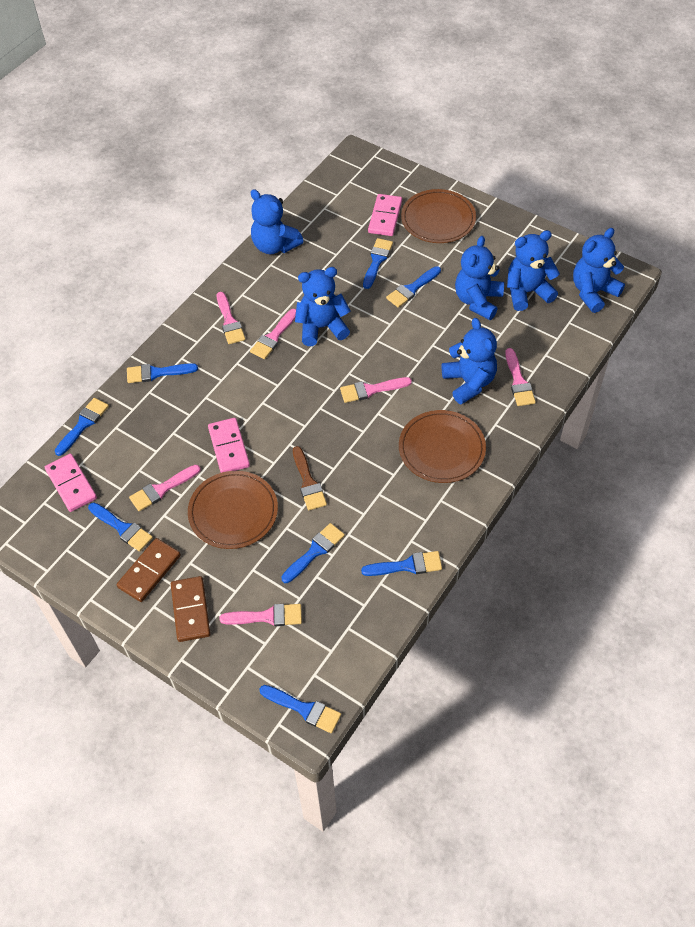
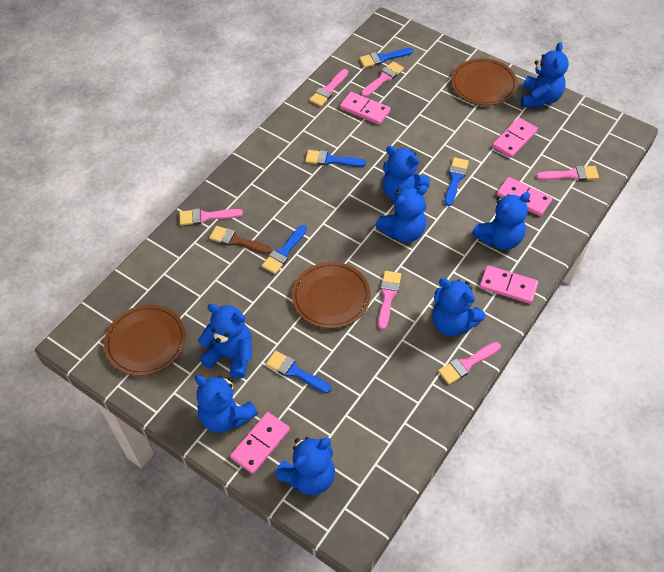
blue brush: 8 -> 5
blue teddy bear: 6 -> 8
brown domino: 2 -> 0
pink domino: 3 -> 5

